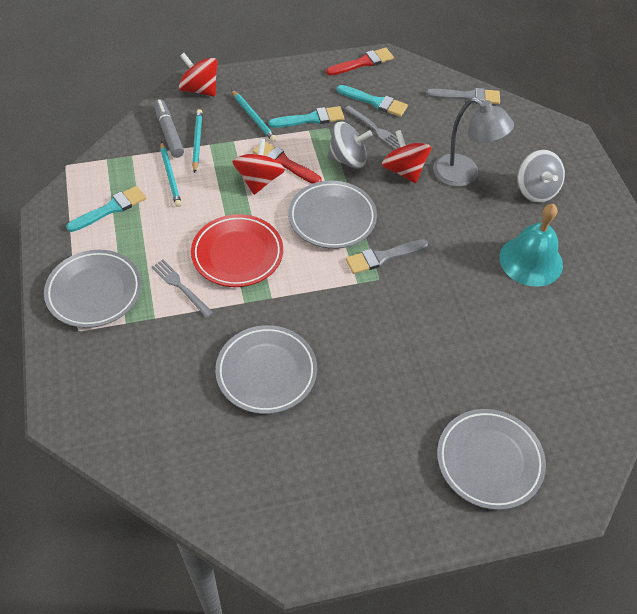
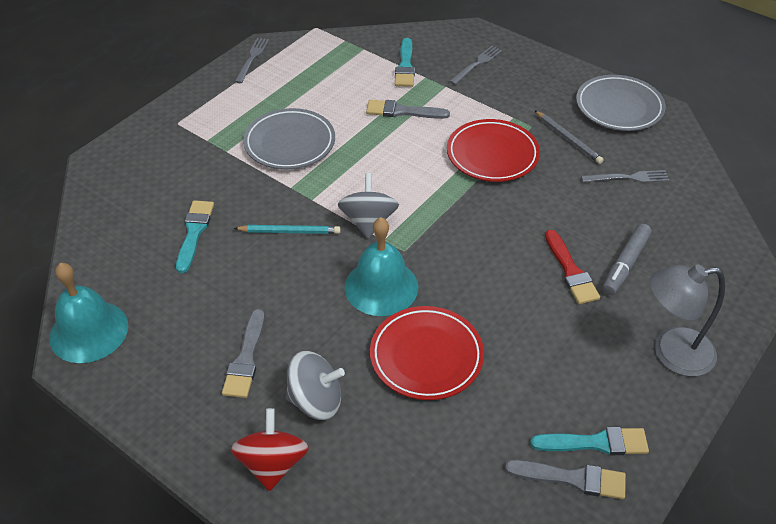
grey brush: 2 -> 3
grey fork: 2 -> 3
grey pencil: 0 -> 1
grey plate: 4 -> 2
red brush: 2 -> 1
red plate: 1 -> 2
red spinning top: 3 -> 1
turquoise bell: 1 -> 2
turquoise pencil: 3 -> 1

